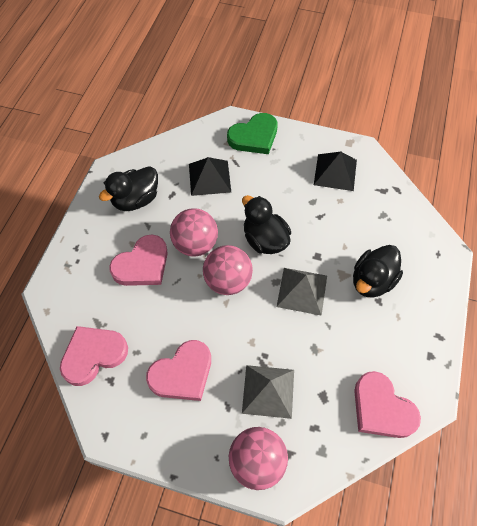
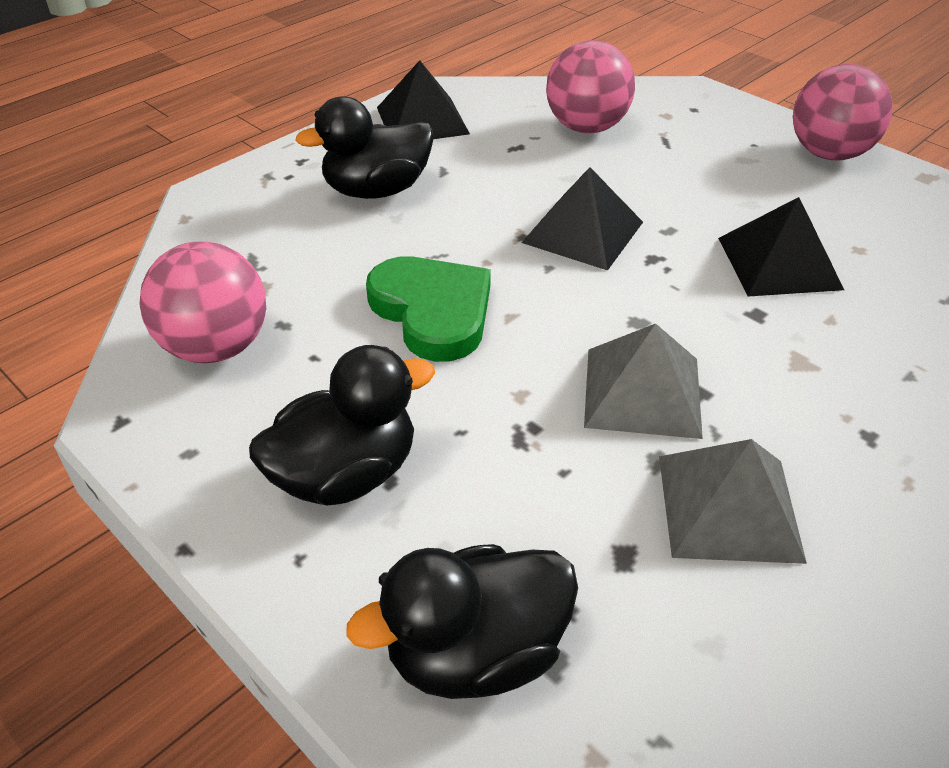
black pyramid: 2 -> 3
pink heart: 4 -> 0

